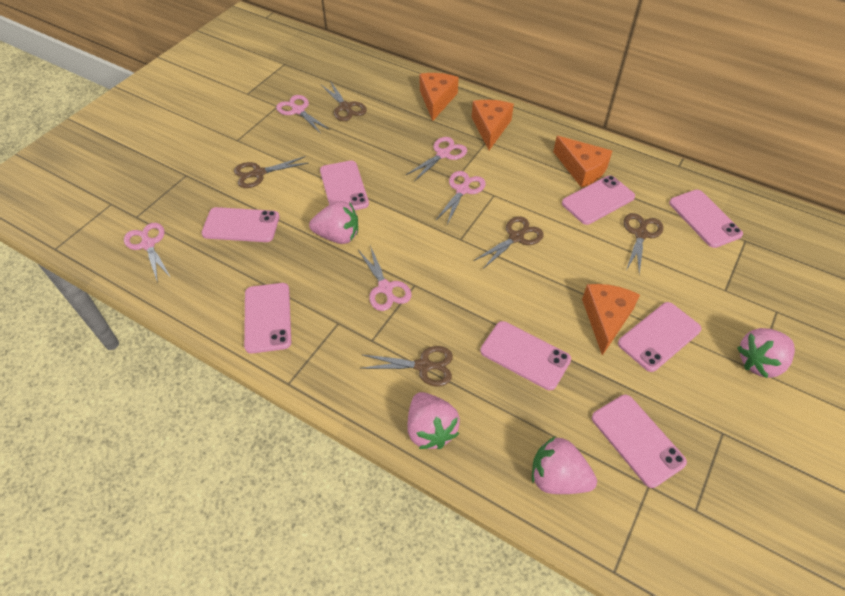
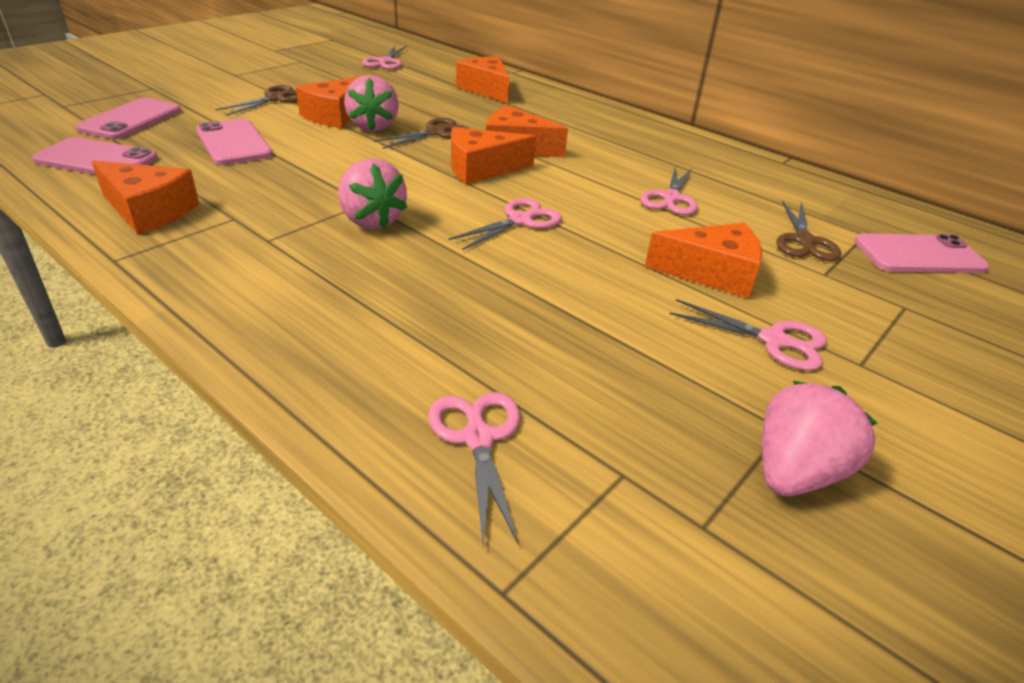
brown scissors: 5 -> 3
orange cheese: 4 -> 6
pink phone: 8 -> 4
pink strawberry: 4 -> 3

